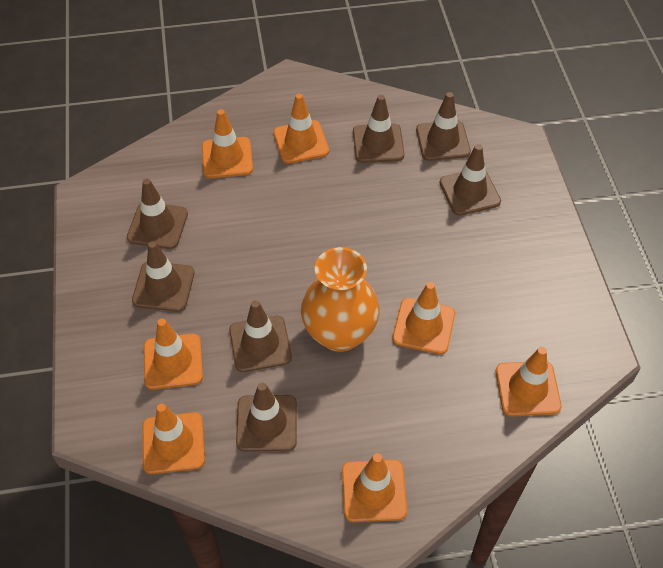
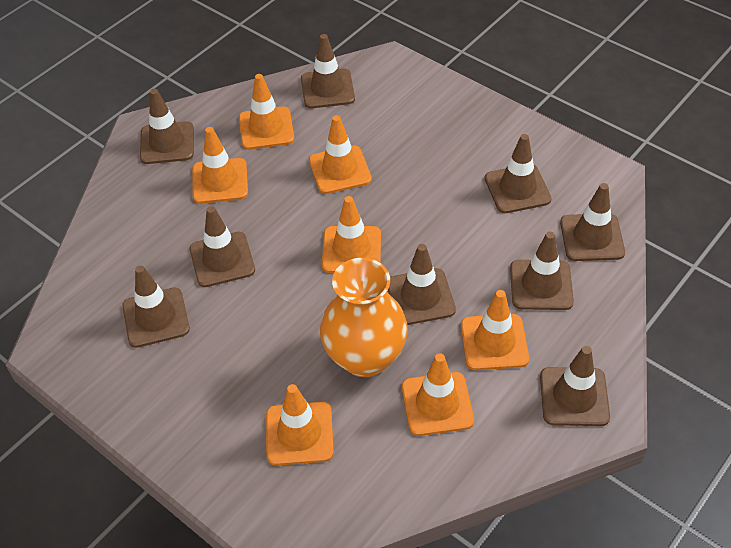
brown traffic cone: 7 -> 9

